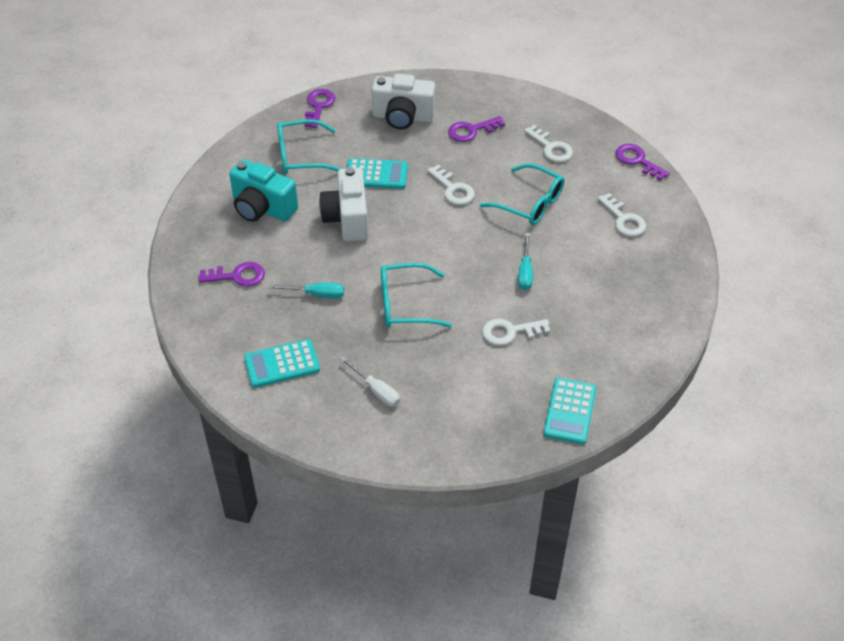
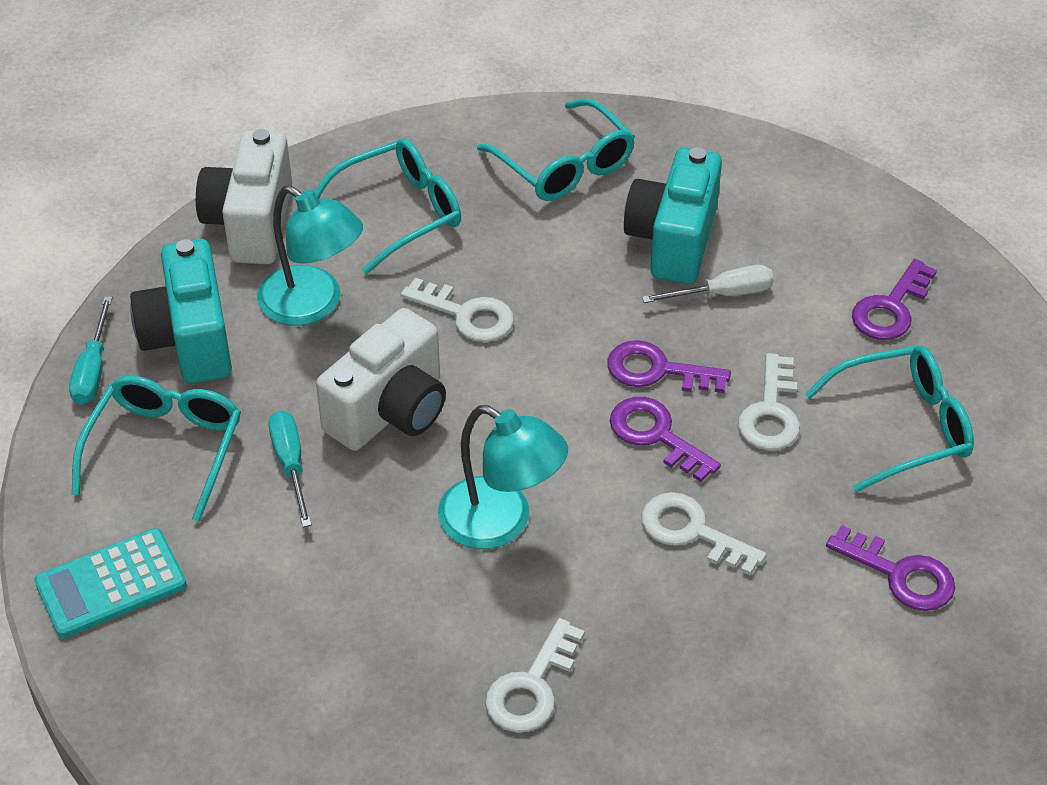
turquoise calculator: 3 -> 1
turquoise camera: 1 -> 2
turquoise glasses: 3 -> 4
turquoise lamp: 0 -> 2

